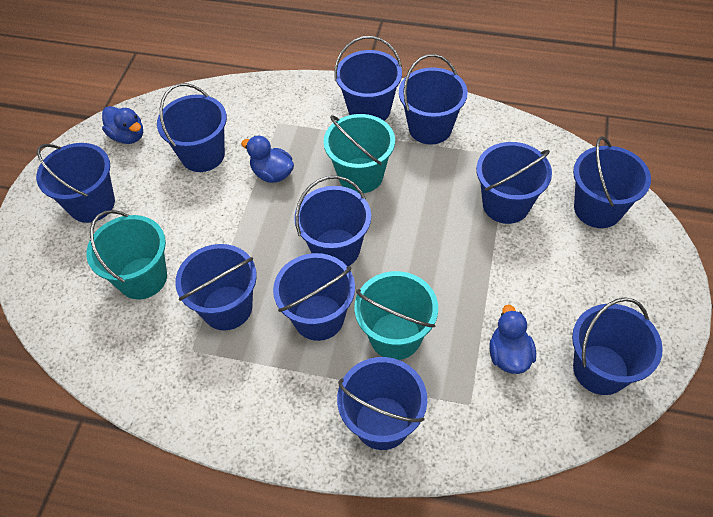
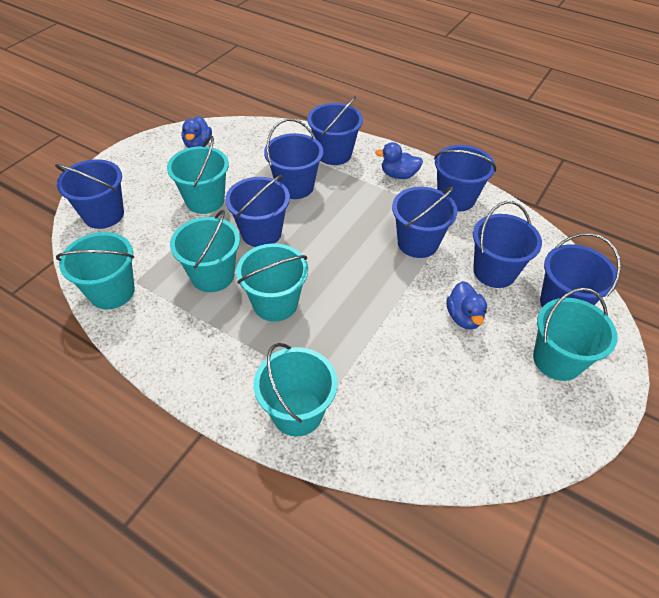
blue bucket: 11 -> 8
turquoise bucket: 3 -> 6

